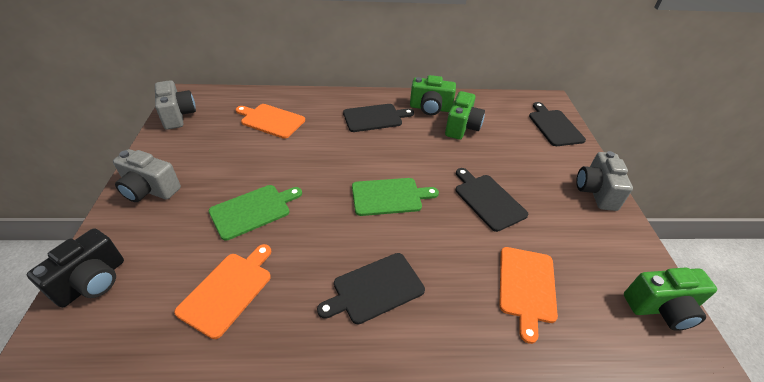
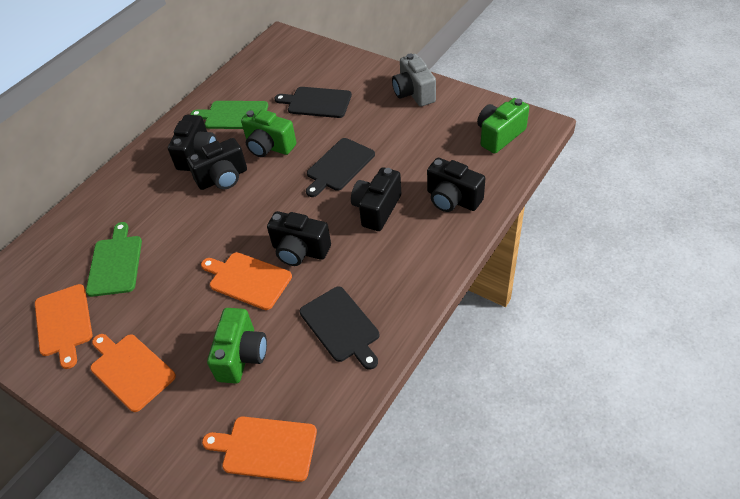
black camera: 1 -> 5
black cutting board: 4 -> 3
grey camera: 3 -> 1
orange cutting board: 3 -> 4

